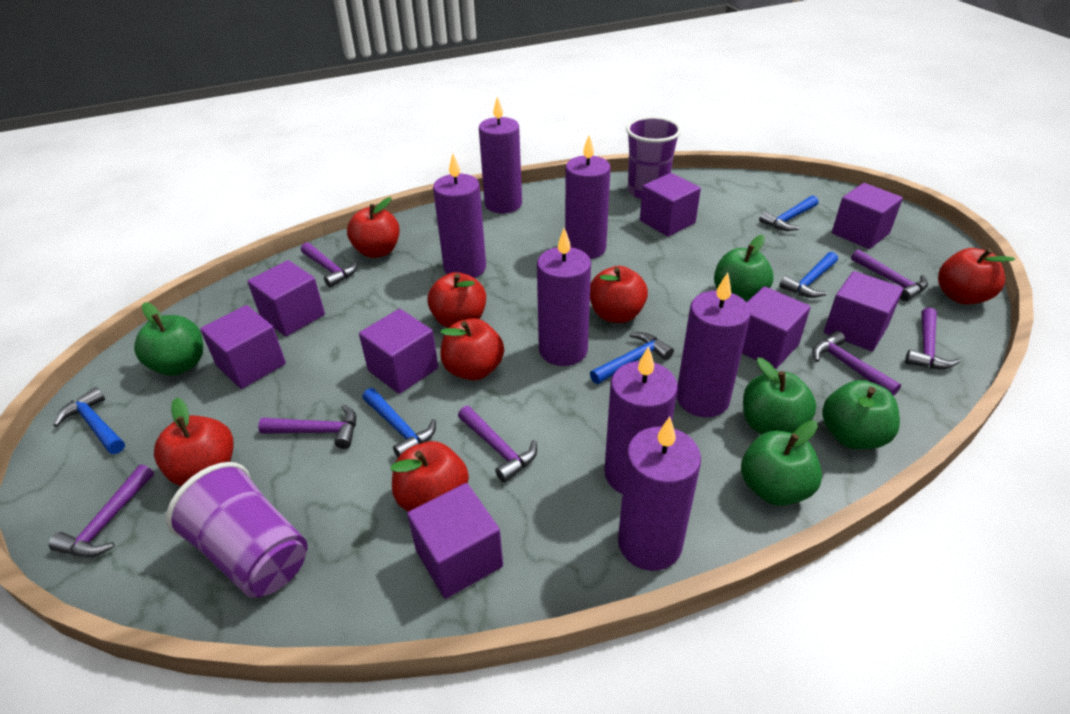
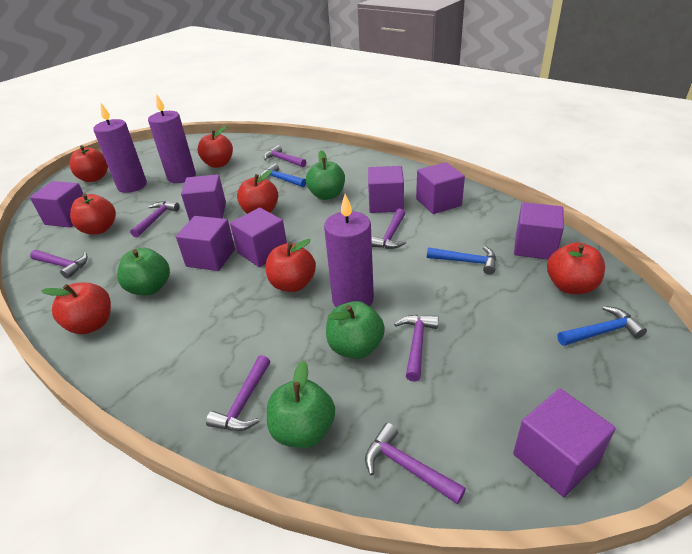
blue hammer: 5 -> 3
green apple: 5 -> 4
purple candle: 7 -> 3
purple cup: 2 -> 0

